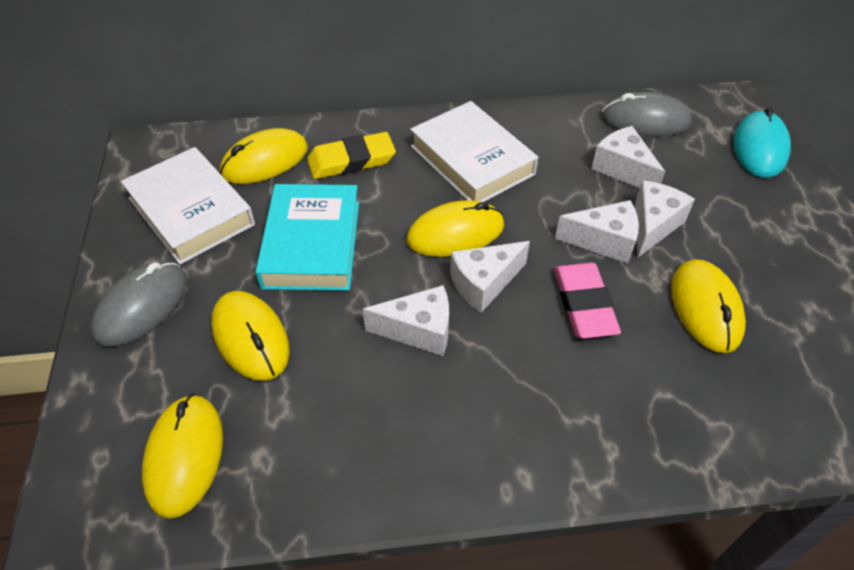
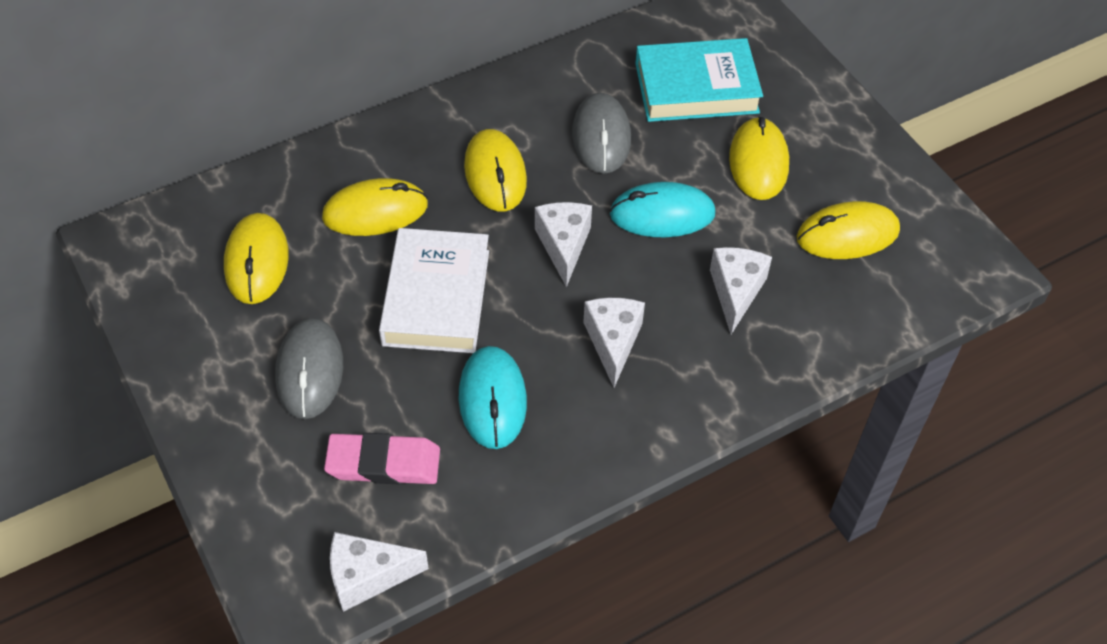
turquoise mouse: 1 -> 2
white book: 2 -> 1
white cheese: 5 -> 4
yellow eraser: 1 -> 0

